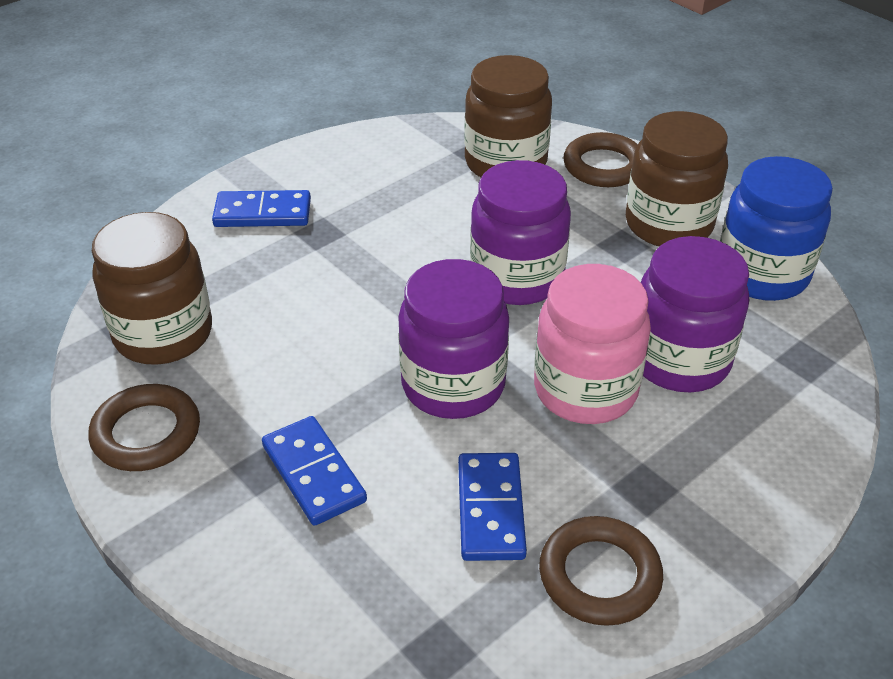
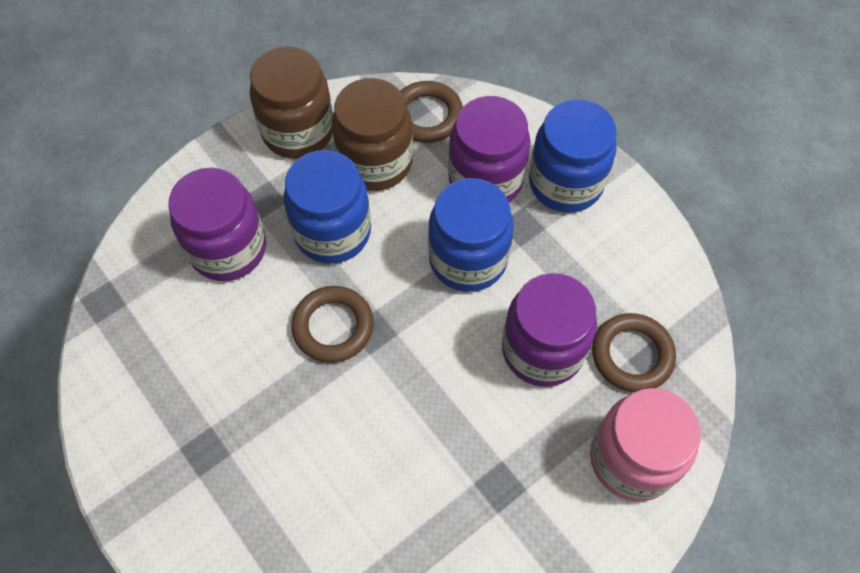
blue domino: 3 -> 0
blue jar: 1 -> 3
brown jar: 3 -> 2

